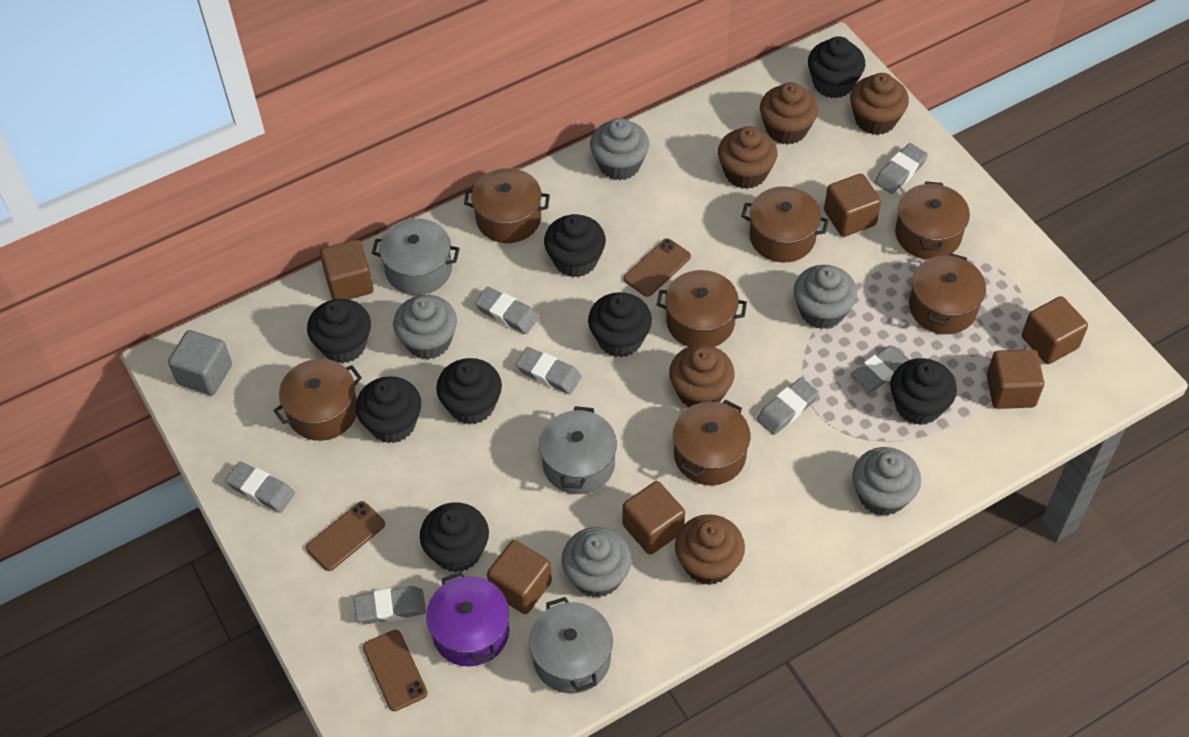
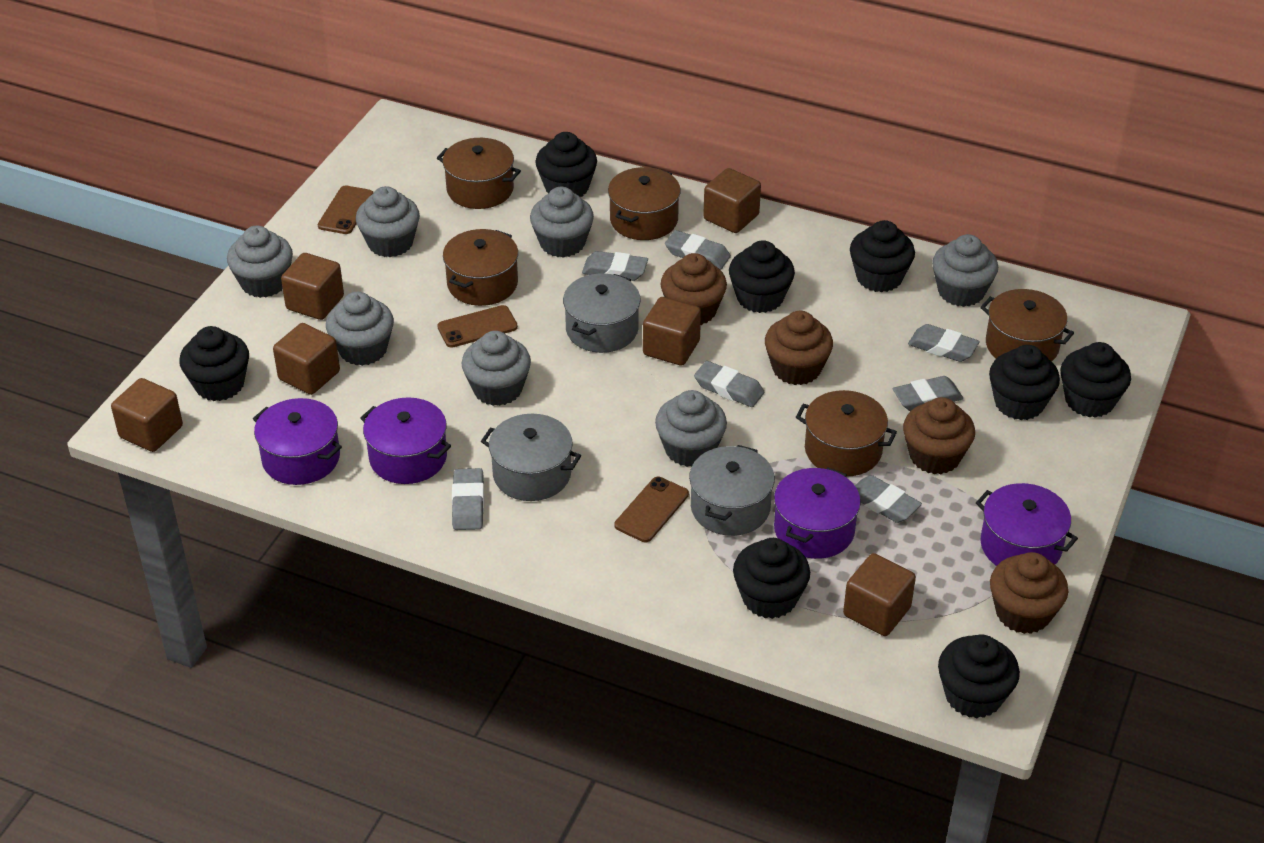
brown cupcake: 5 -> 4
brown pot: 7 -> 5
grey cube: 1 -> 0
grey cupcake: 5 -> 7
purple pot: 1 -> 4

